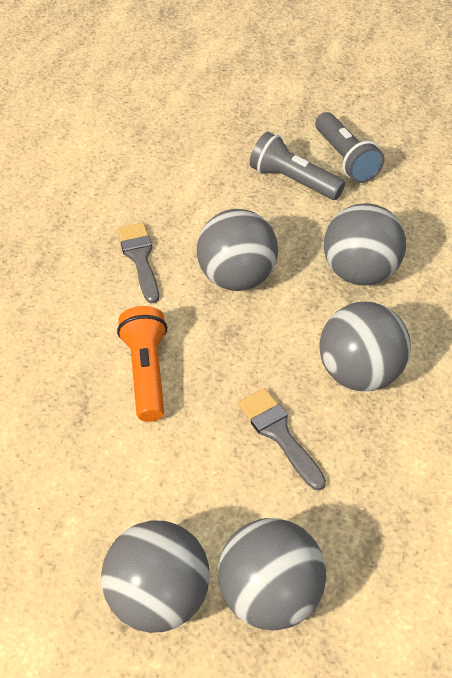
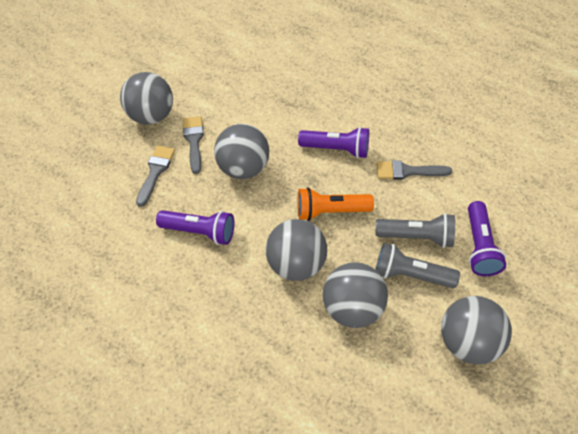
grey brush: 2 -> 3
purple flashlight: 0 -> 3

